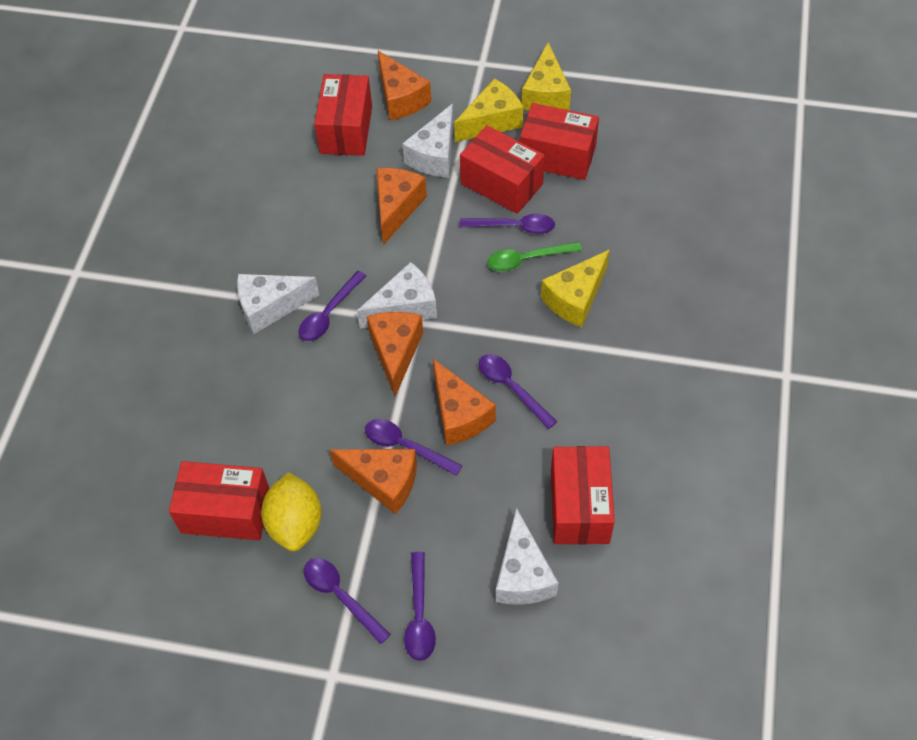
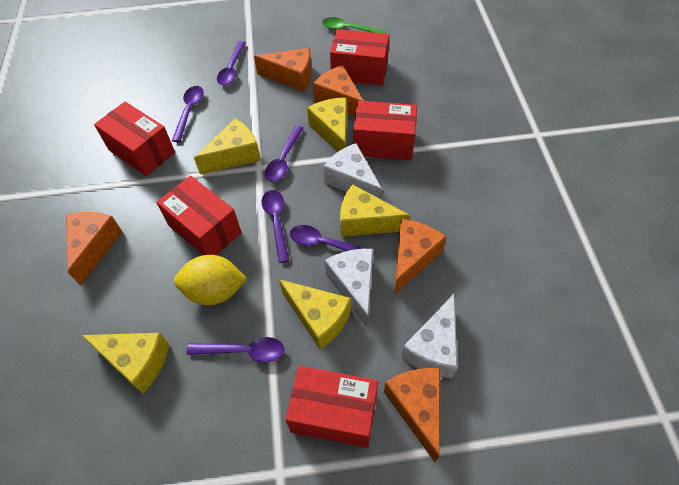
white cheese: 4 -> 3
yellow cheese: 3 -> 5

